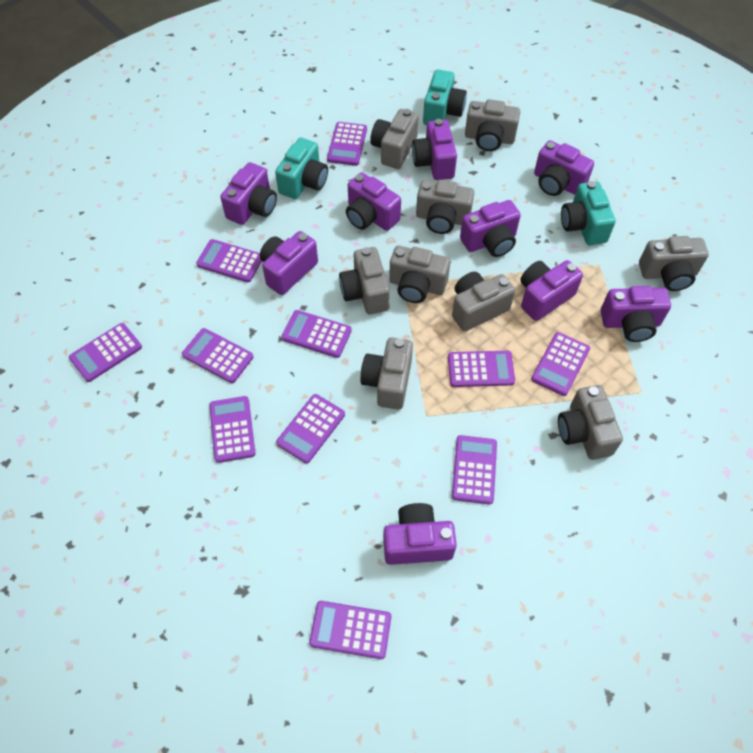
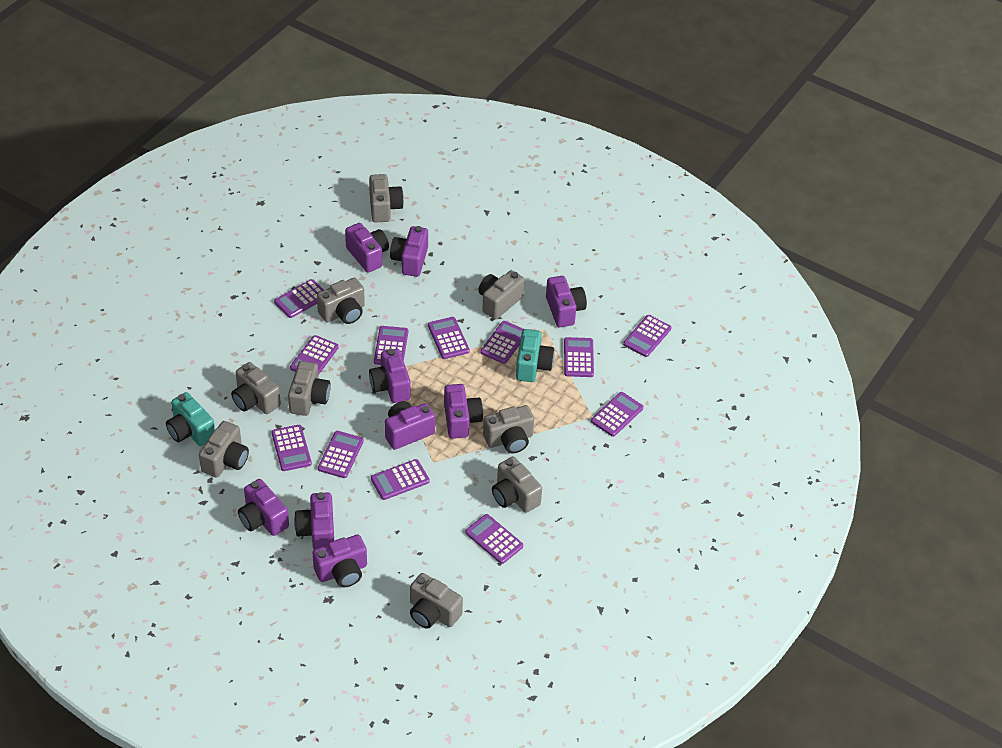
purple calculator: 11 -> 12
turquoise camera: 3 -> 2

